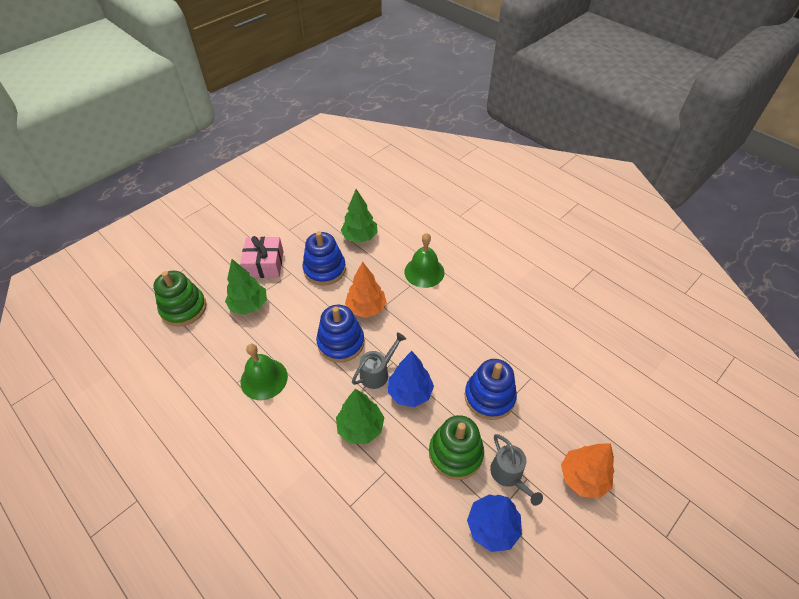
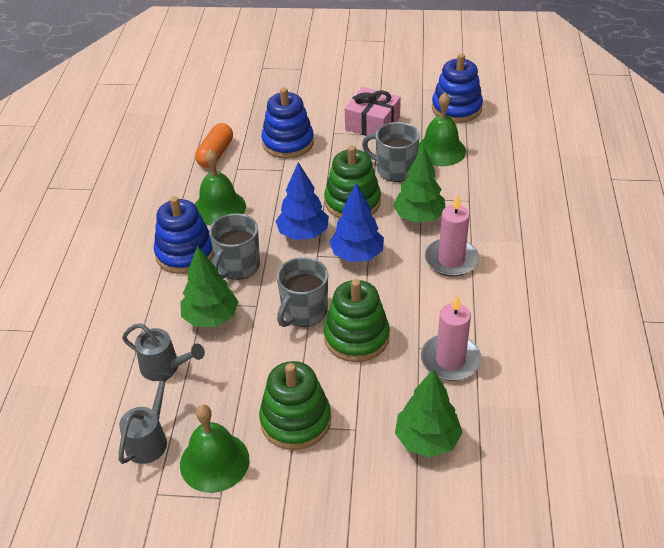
green bell: 2 -> 3
green stacking toy: 2 -> 3
grey mug: 0 -> 3
orange capsule: 0 -> 1
orange tree: 2 -> 0
pink candle: 0 -> 2

